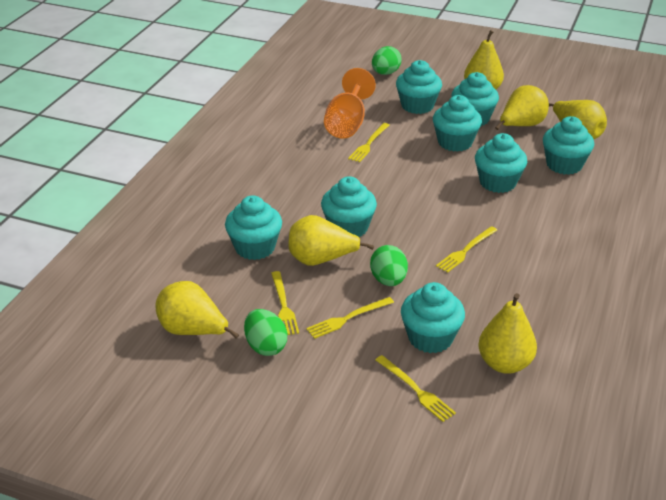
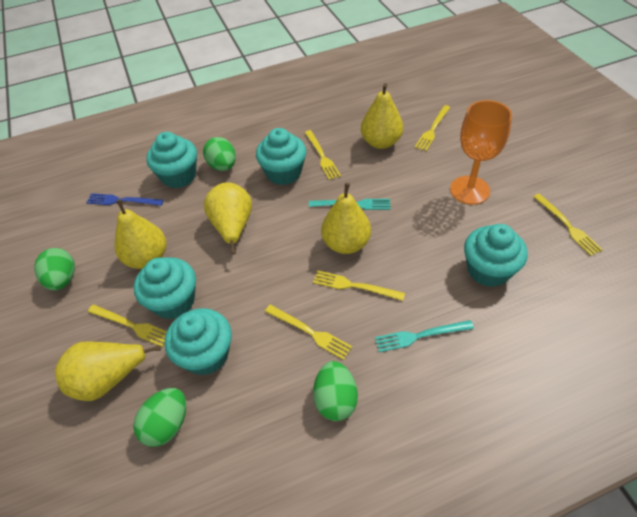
blue fork: 0 -> 1
green egg: 3 -> 4
turquoise cupcake: 8 -> 5
turquoise fork: 0 -> 2
yellow fork: 5 -> 6
yellow pear: 6 -> 5

